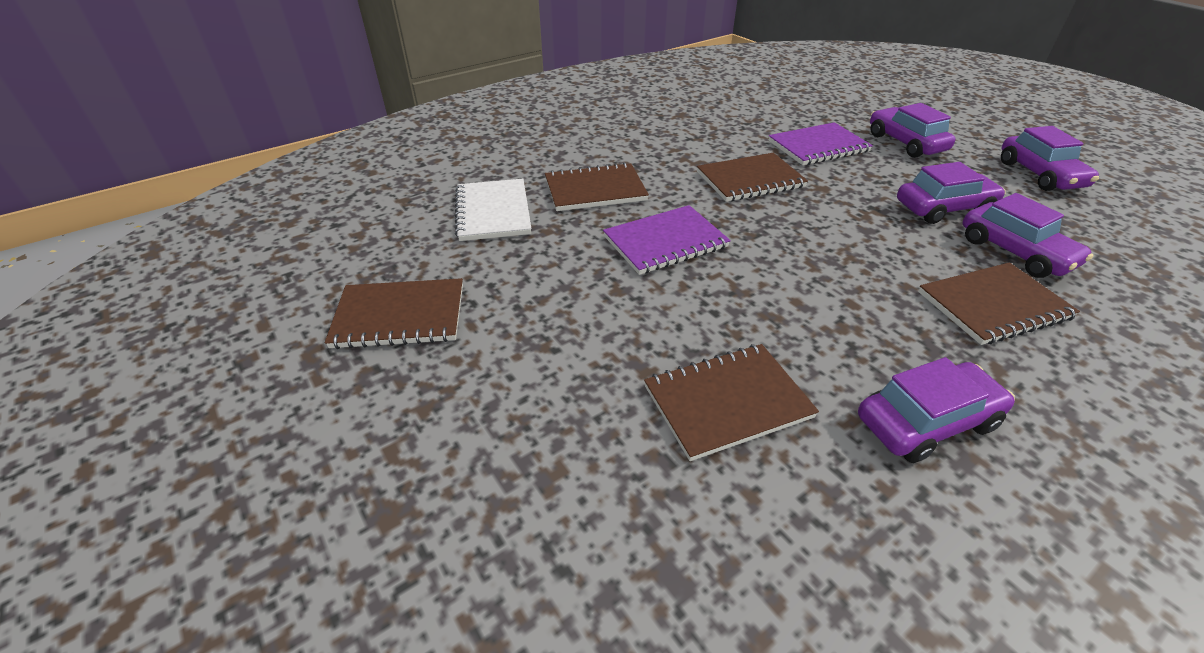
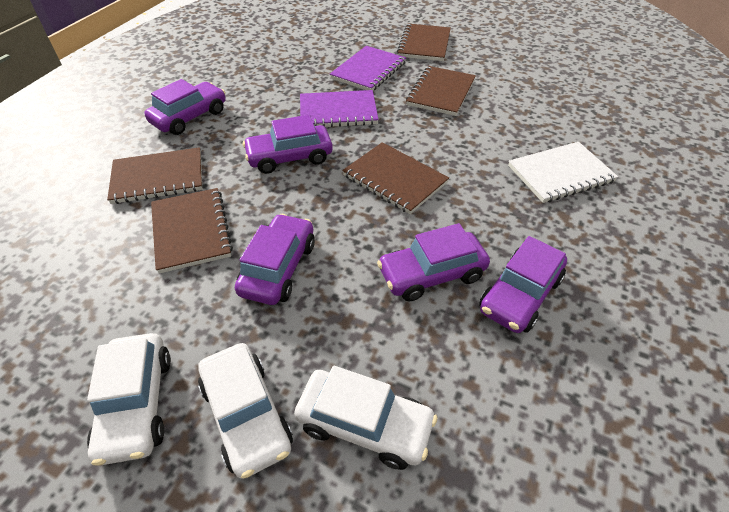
white car: 0 -> 3

